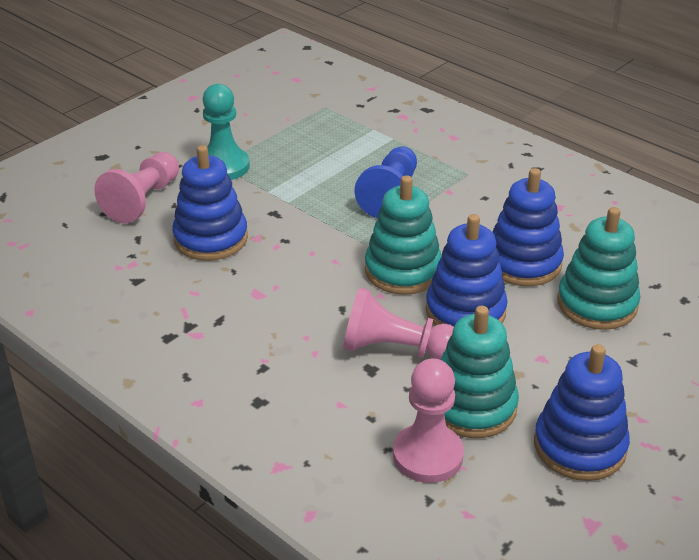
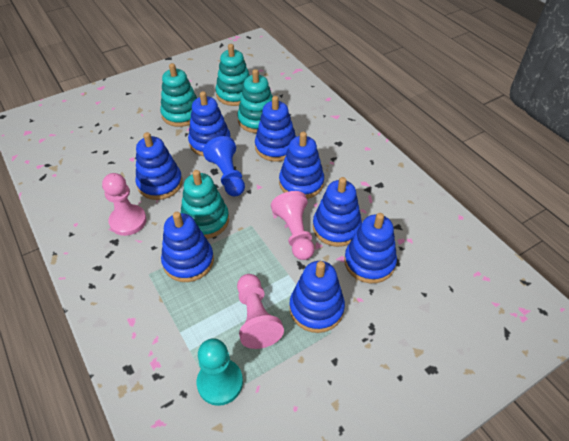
blue stacking toy: 4 -> 8
turquoise stacking toy: 3 -> 4

